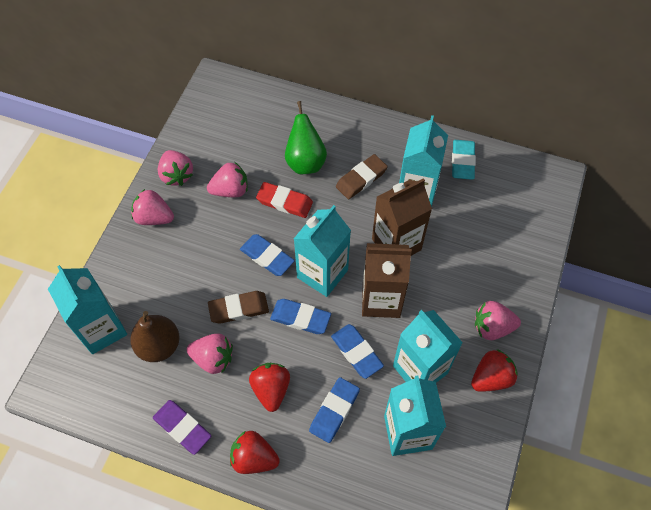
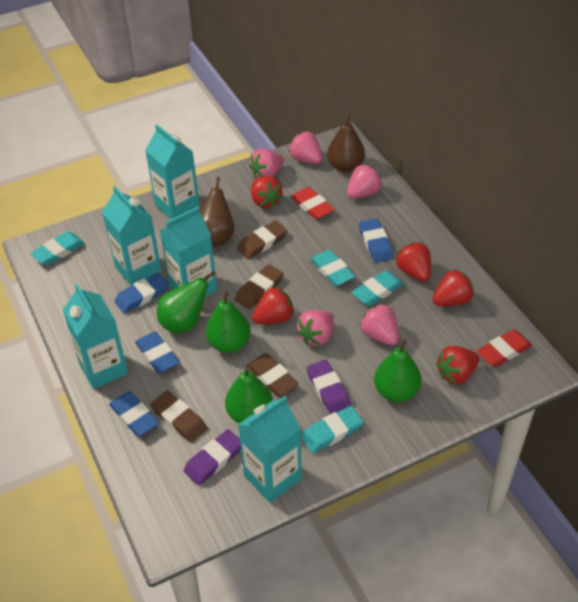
brown carton: 2 -> 0
brown eraser: 2 -> 4
brown pear: 1 -> 2
green pear: 1 -> 4
purple eraser: 1 -> 2
red eraser: 1 -> 2
red strawberry: 3 -> 5
turquoise eraser: 1 -> 4

